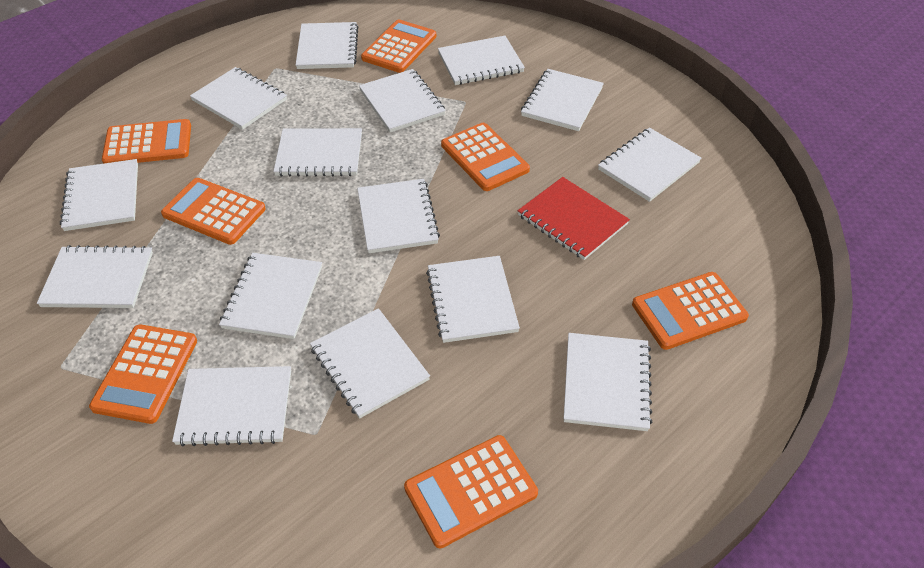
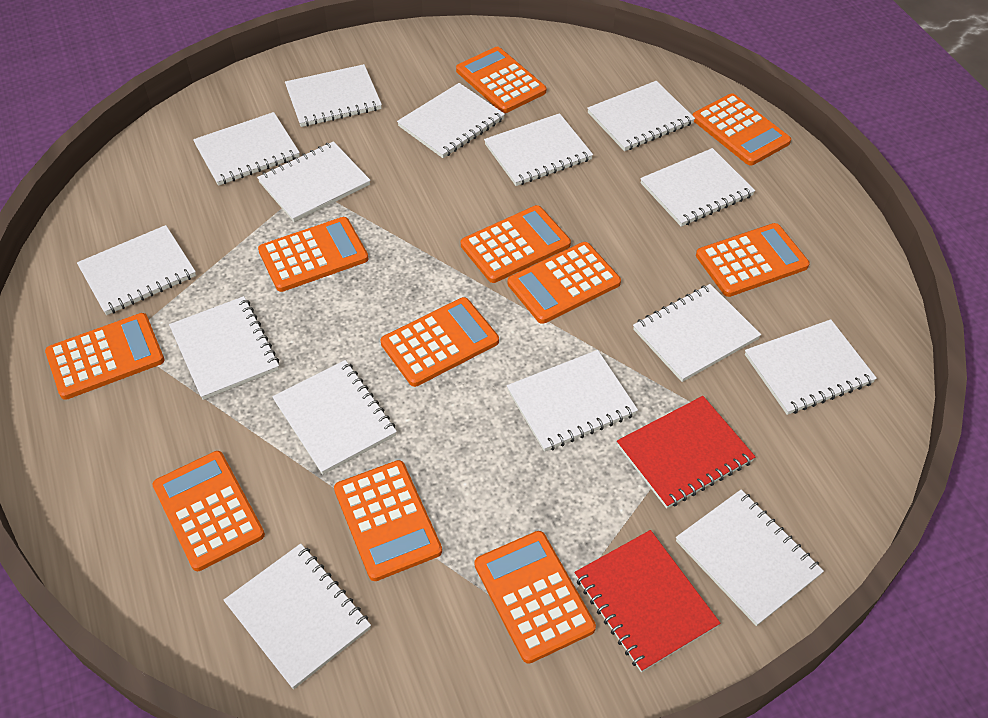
orange calculator: 7 -> 11
red notebook: 1 -> 2

